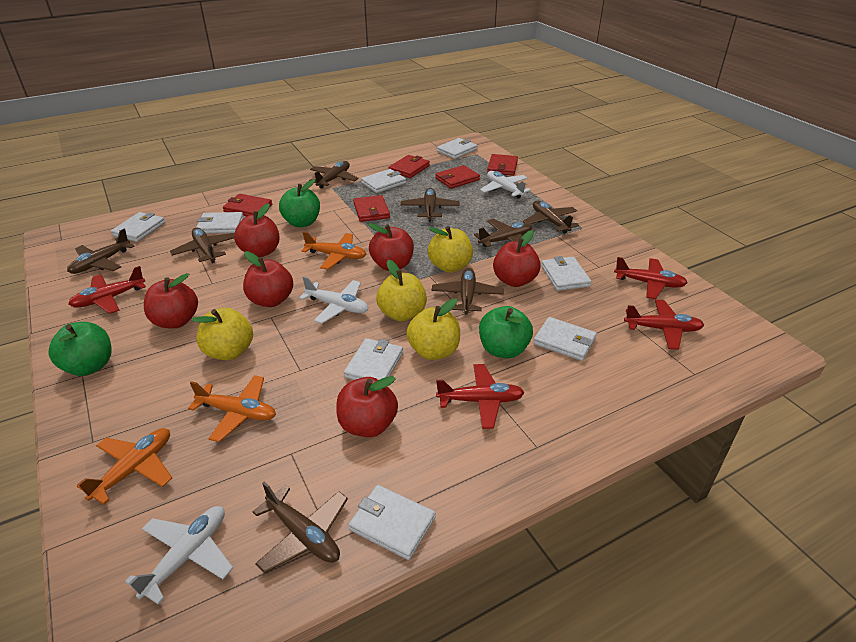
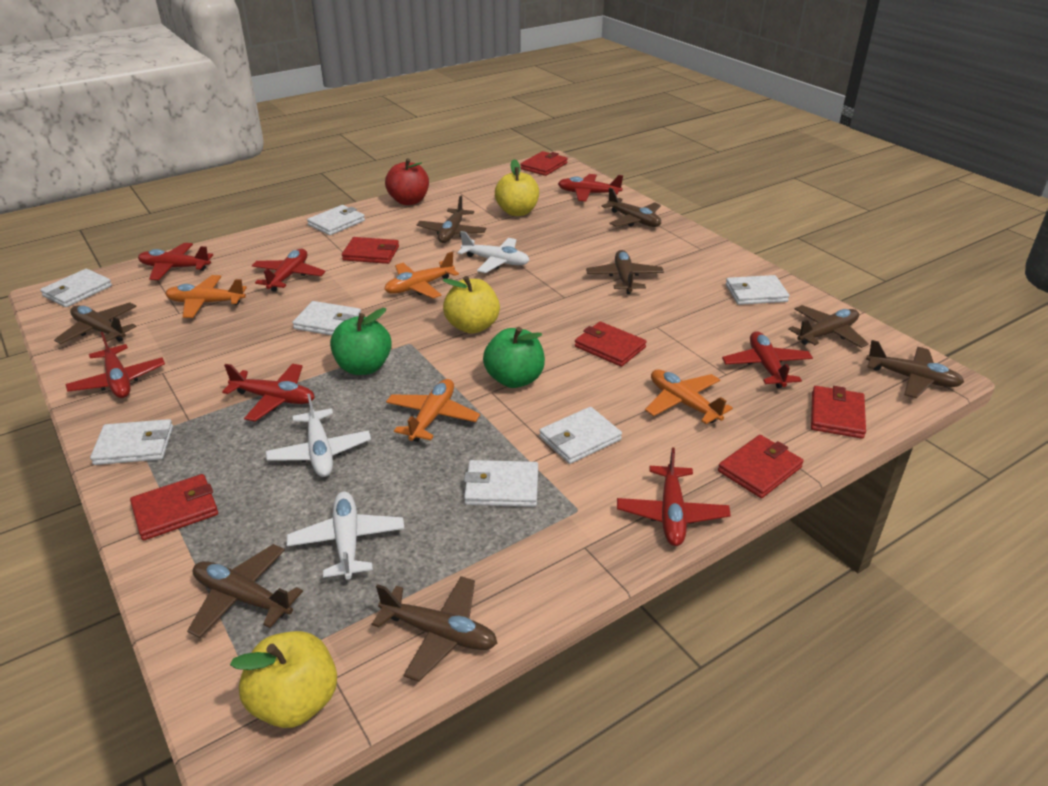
green apple: 3 -> 2
orange plane: 3 -> 4
red apple: 6 -> 1
red plane: 4 -> 7
red wallet: 5 -> 6
white wallet: 8 -> 7
yellow apple: 4 -> 3

